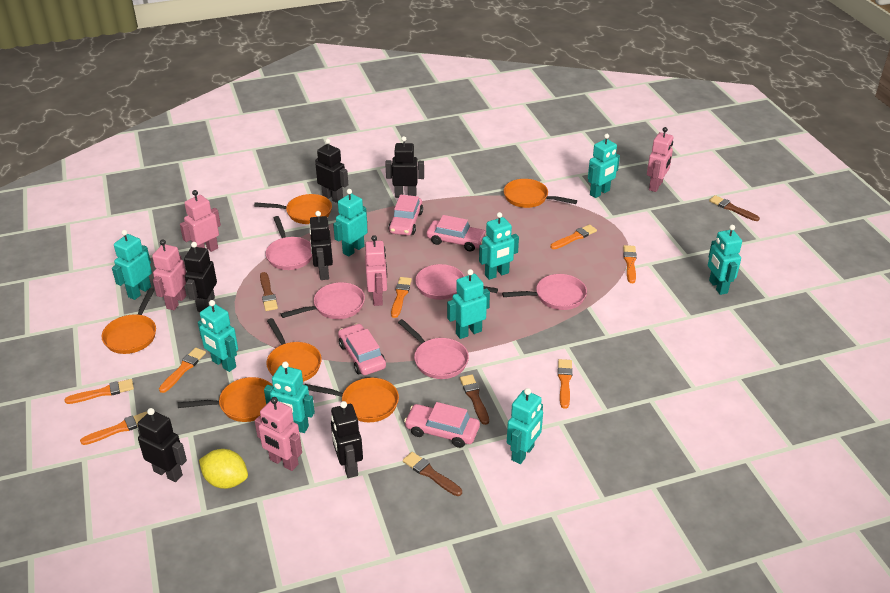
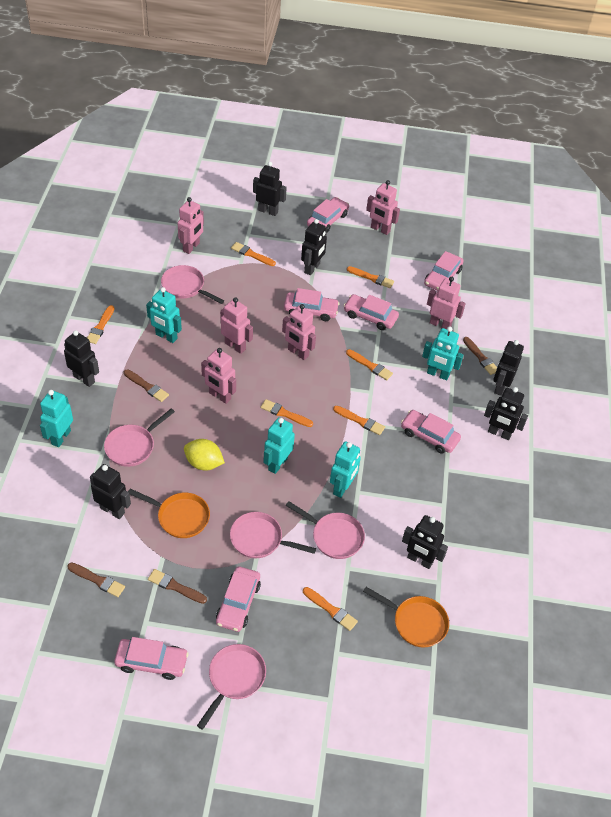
black robot: 6 -> 7
orange pan: 6 -> 2
pink car: 4 -> 7
pink robot: 5 -> 6
turquoise robot: 9 -> 5

